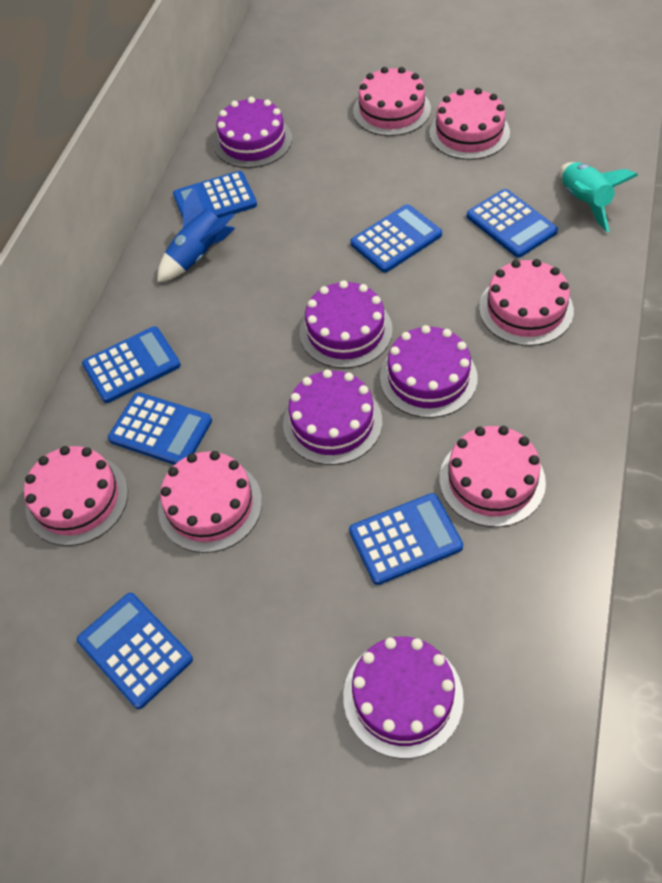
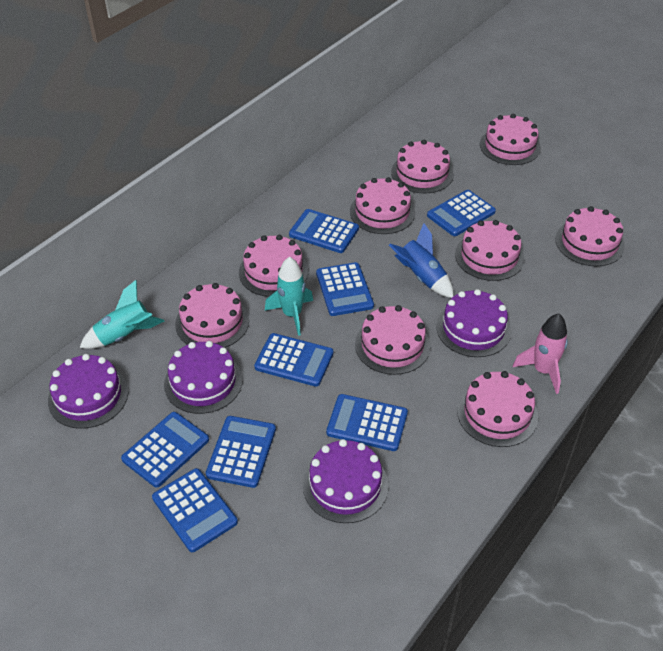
blue calculator: 7 -> 8
pink cake: 6 -> 9
pink rocket: 0 -> 1
purple cake: 5 -> 4
turquoise rocket: 1 -> 2

